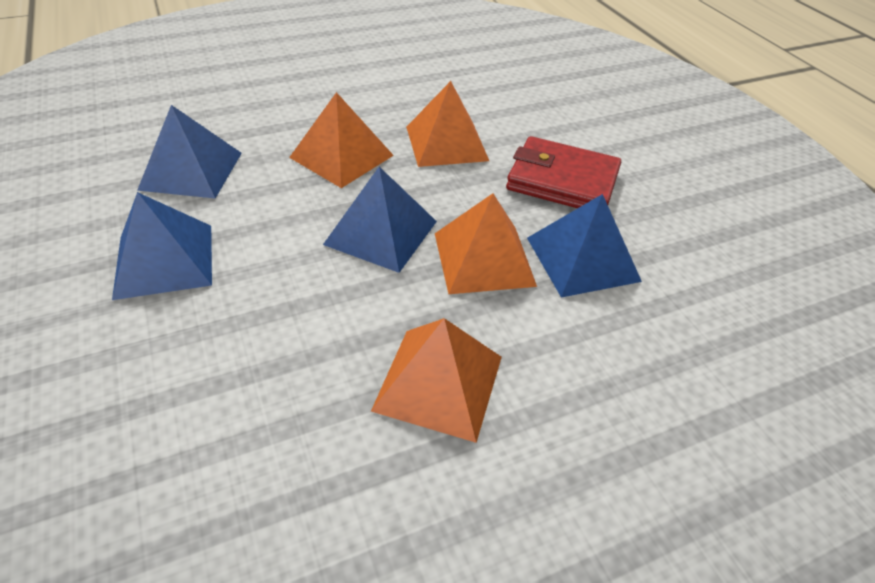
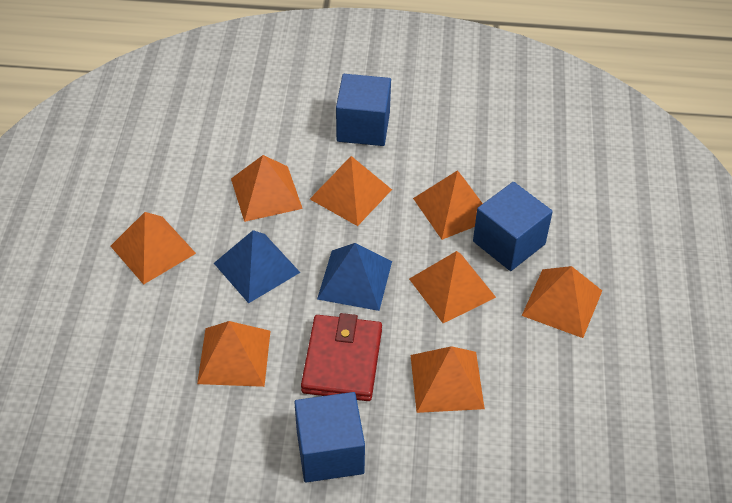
blue cube: 0 -> 3
blue pyramid: 4 -> 2
orange pyramid: 4 -> 8

